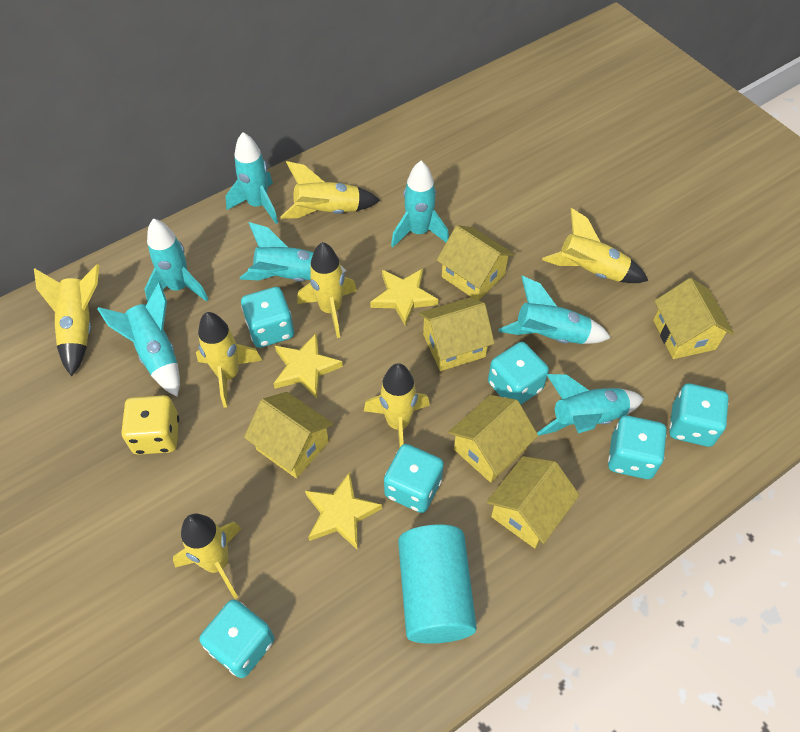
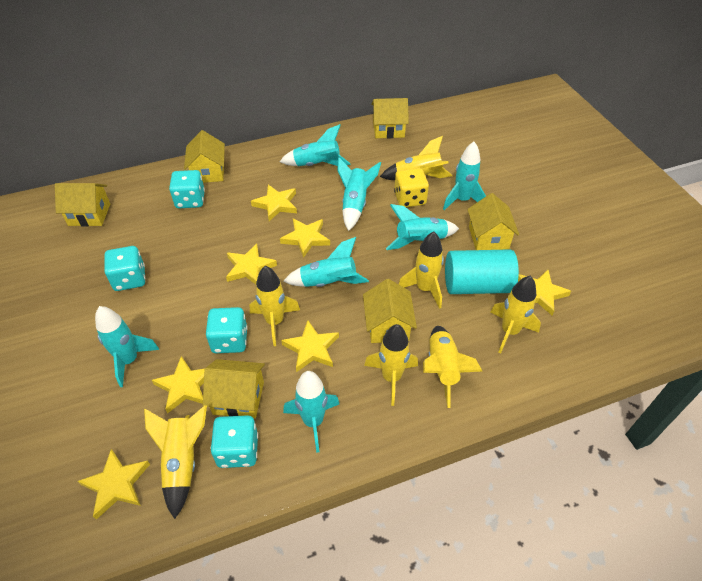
turquoise dice: 6 -> 4
yellow star: 3 -> 7

